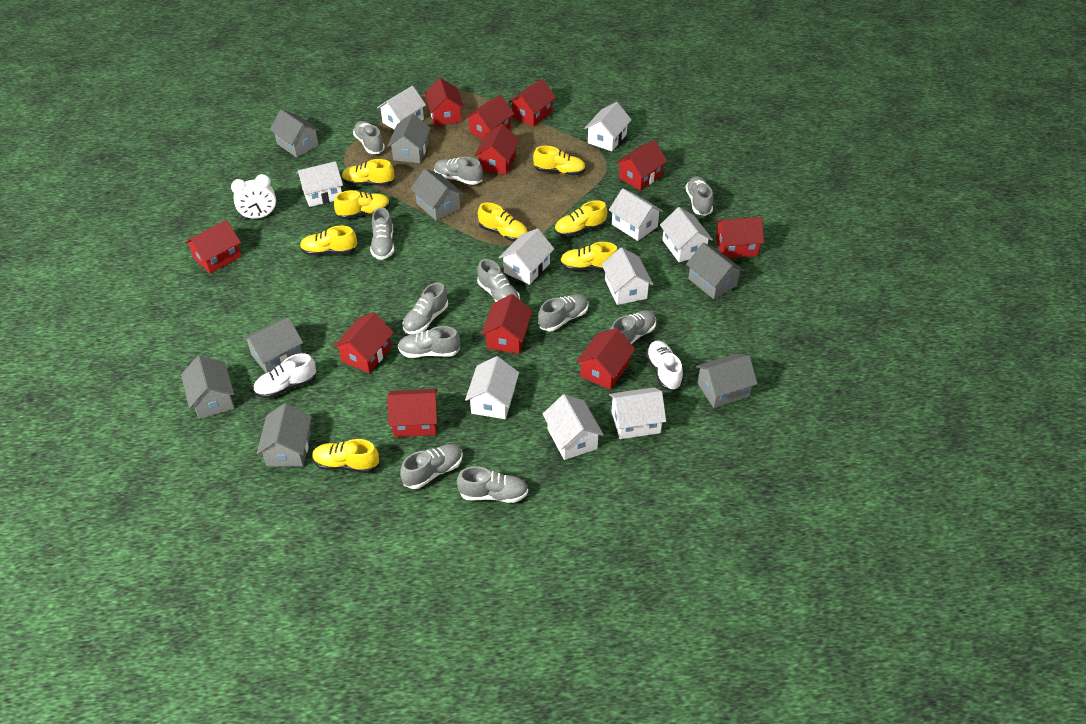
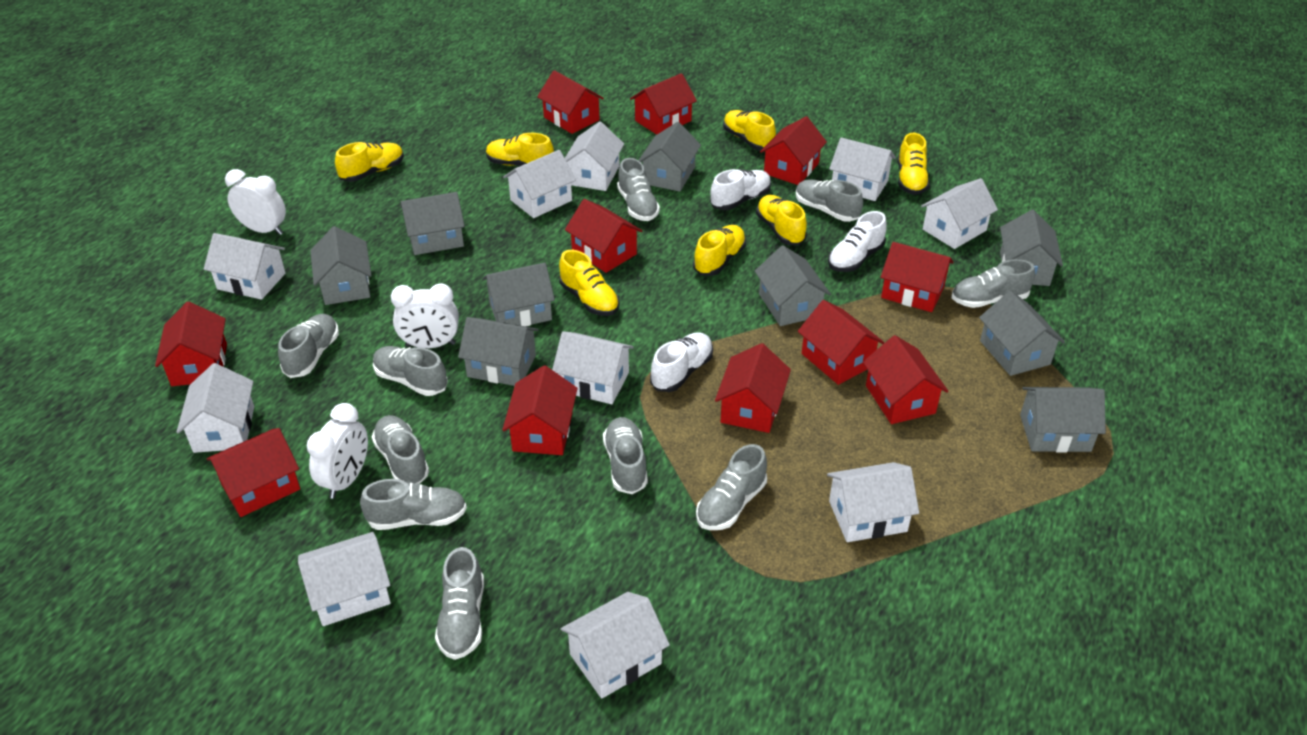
grey house: 8 -> 9
grey shoe: 11 -> 10
white clock: 1 -> 3
white shoe: 2 -> 3
yellow shoe: 8 -> 7

